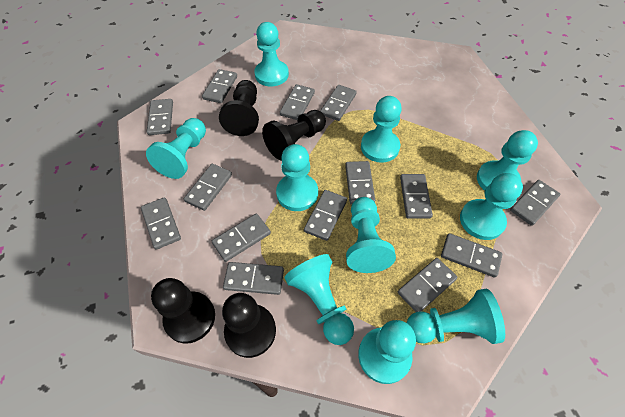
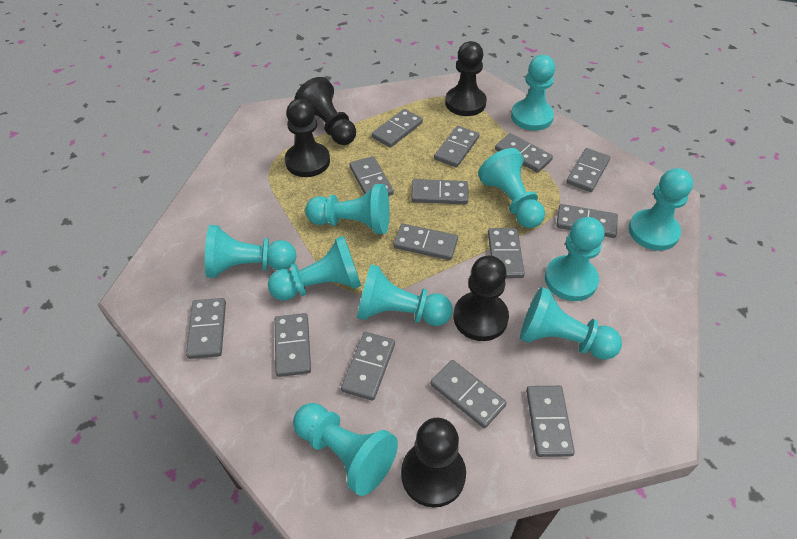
black pawn: 4 -> 5

